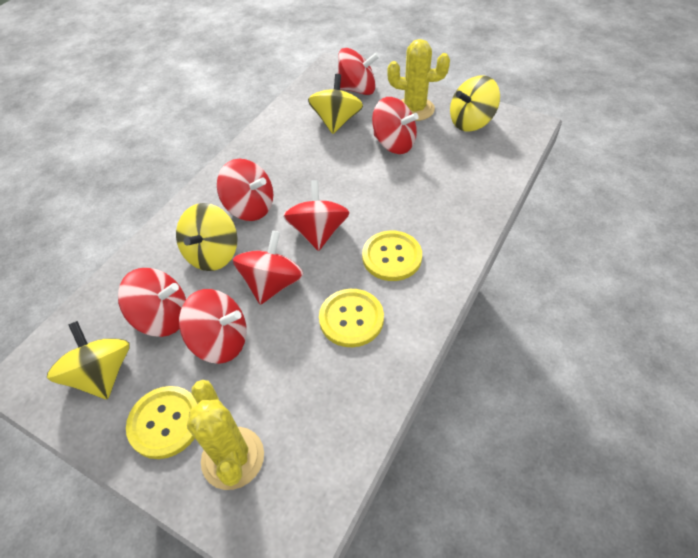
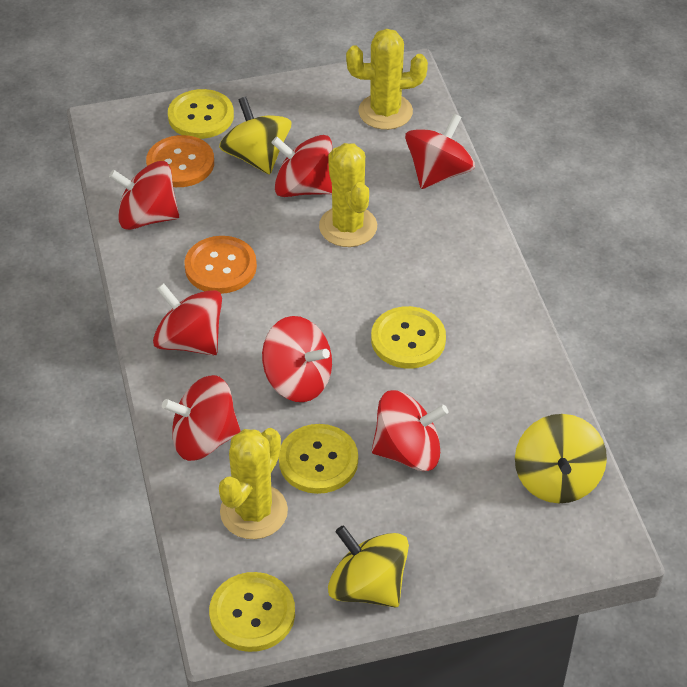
orange button: 0 -> 2
yellow button: 3 -> 4
yellow cactus: 2 -> 3
yellow spinning top: 4 -> 3

